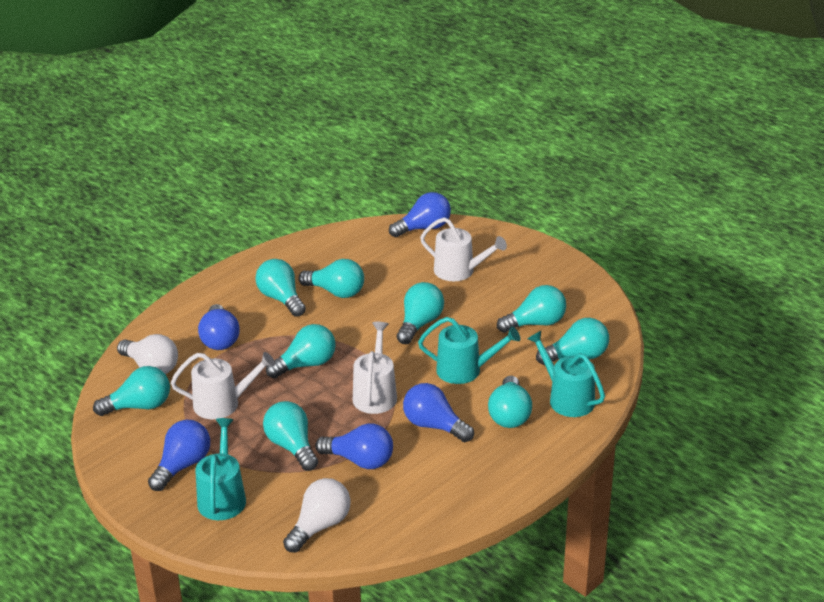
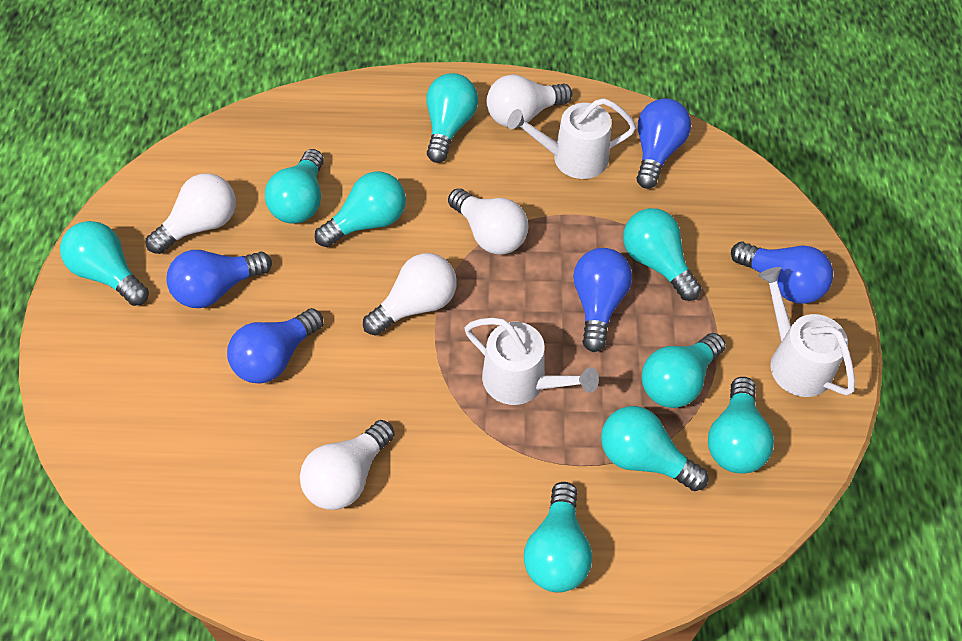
turquoise watering can: 3 -> 0
white light bulb: 2 -> 5

